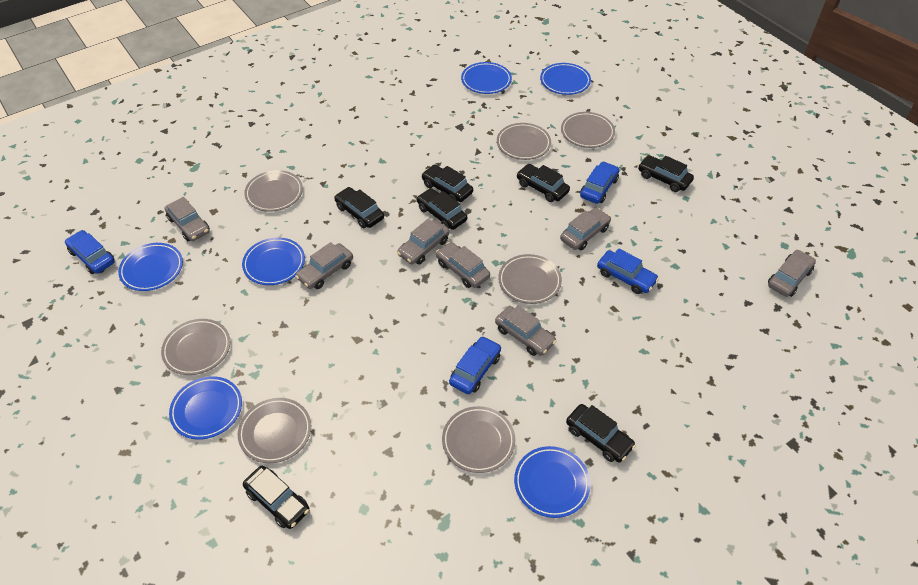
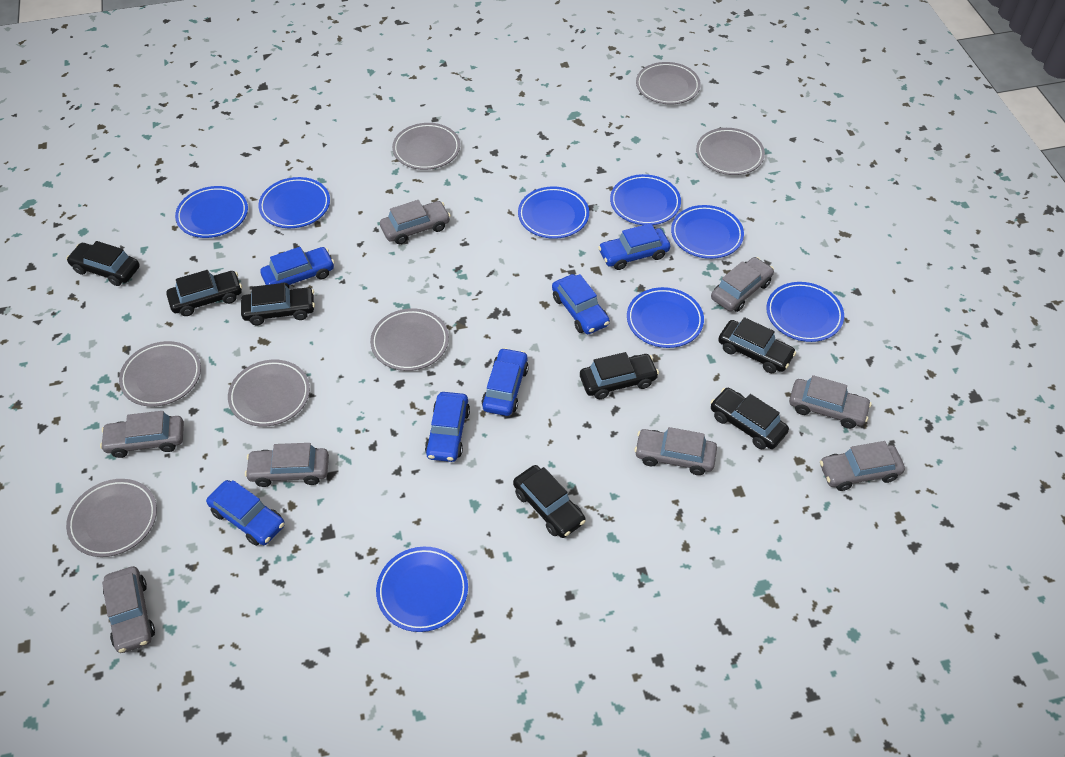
blue car: 4 -> 6
blue plate: 6 -> 8
grey car: 7 -> 8

